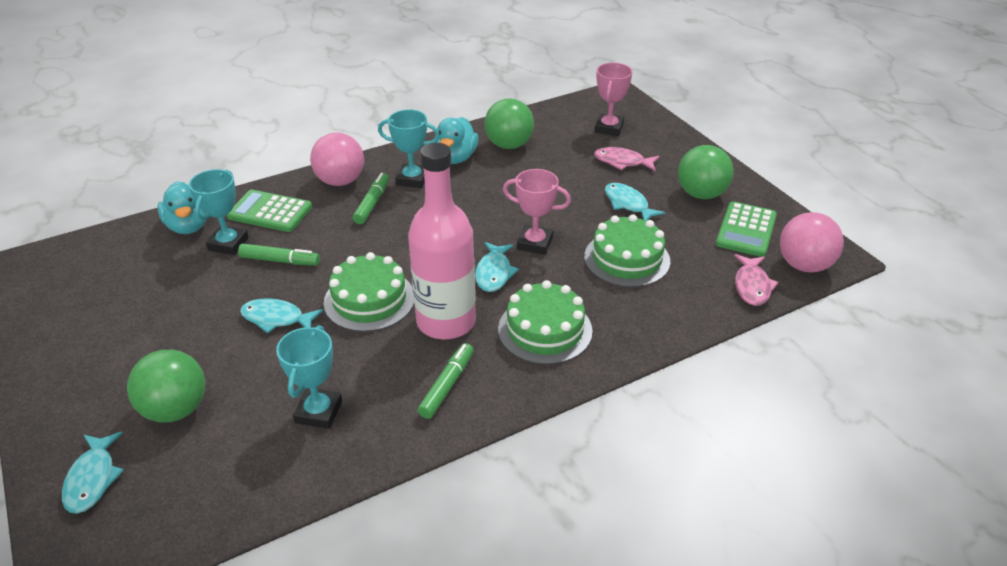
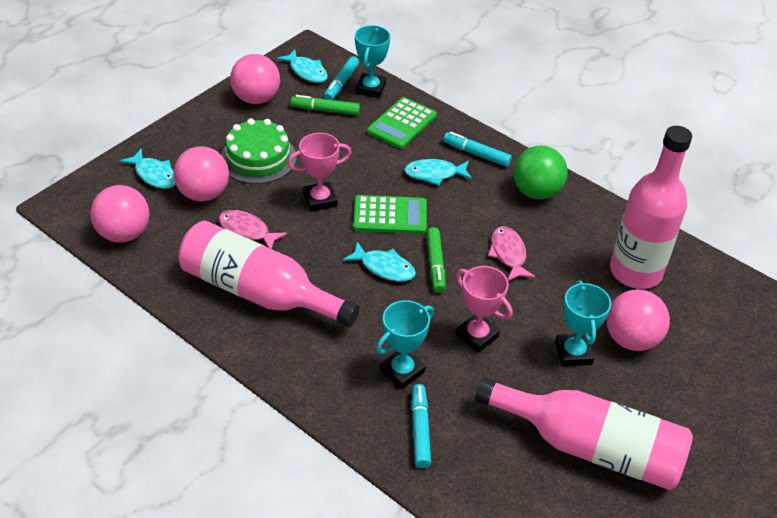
green ball: 3 -> 1
green cake: 3 -> 1
green marker: 3 -> 2
pink ball: 2 -> 4
pink bottle: 1 -> 3
turquoise duck: 2 -> 0
turquoise marker: 0 -> 3

